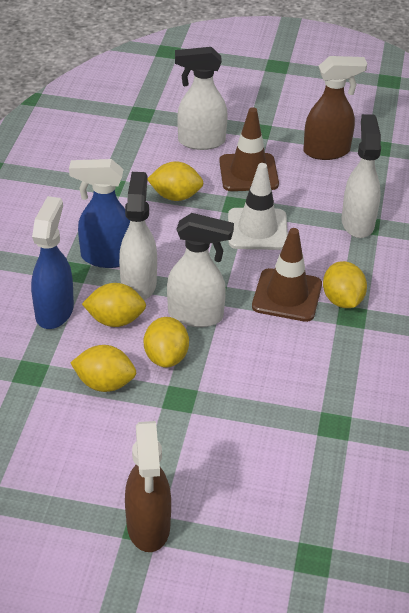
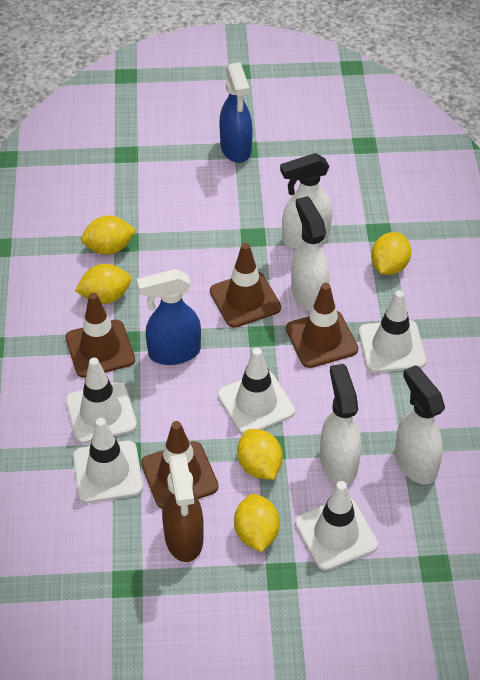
brown spray bottle: 2 -> 1
brown traffic cone: 2 -> 4
white traffic cone: 1 -> 5

